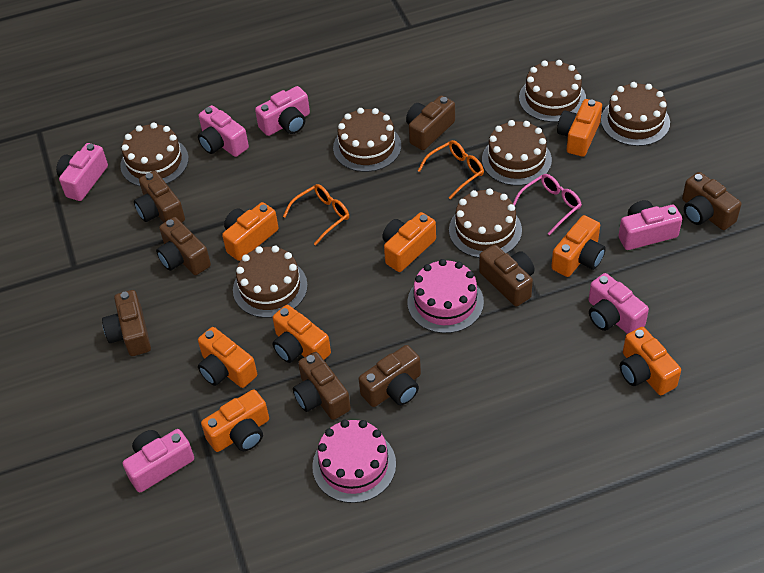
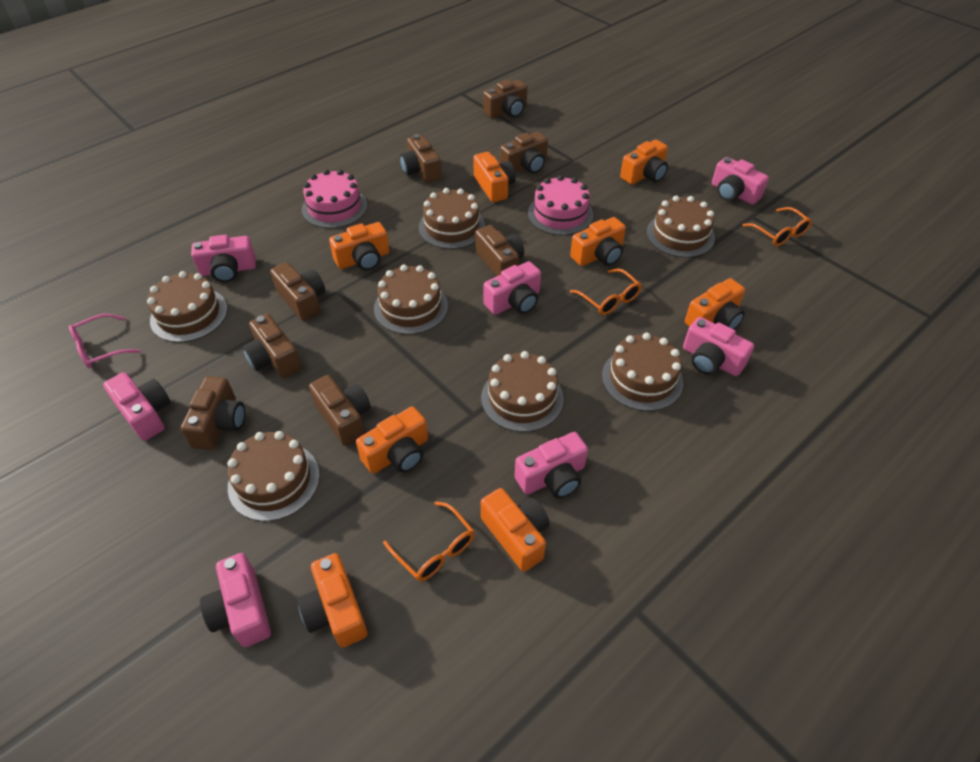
orange glasses: 2 -> 3
pink camera: 6 -> 7

